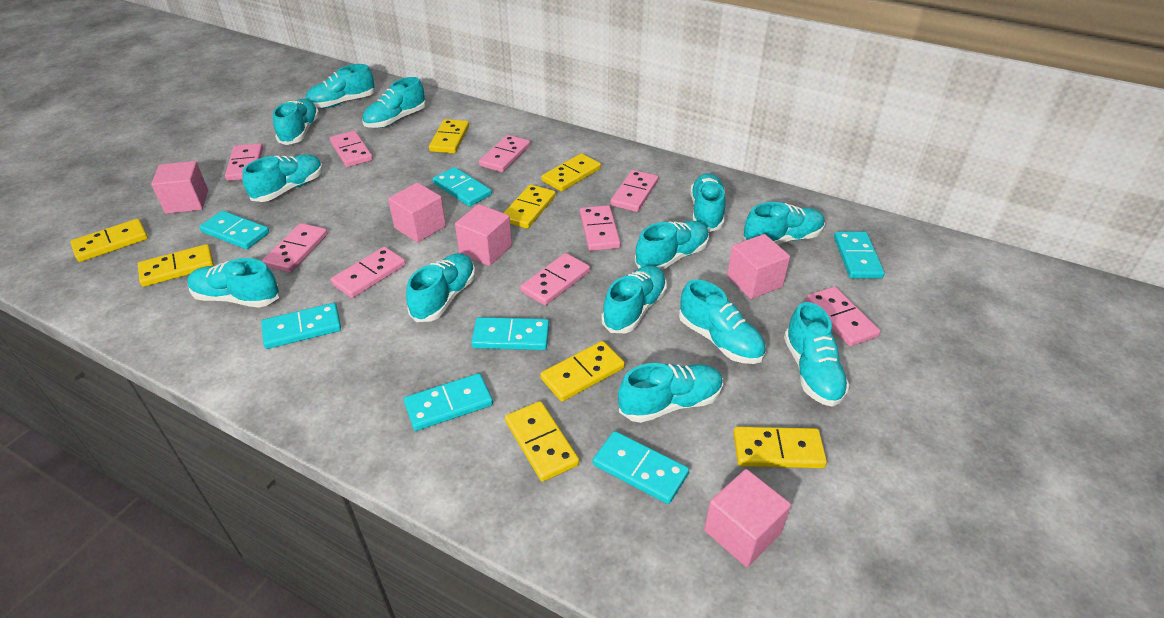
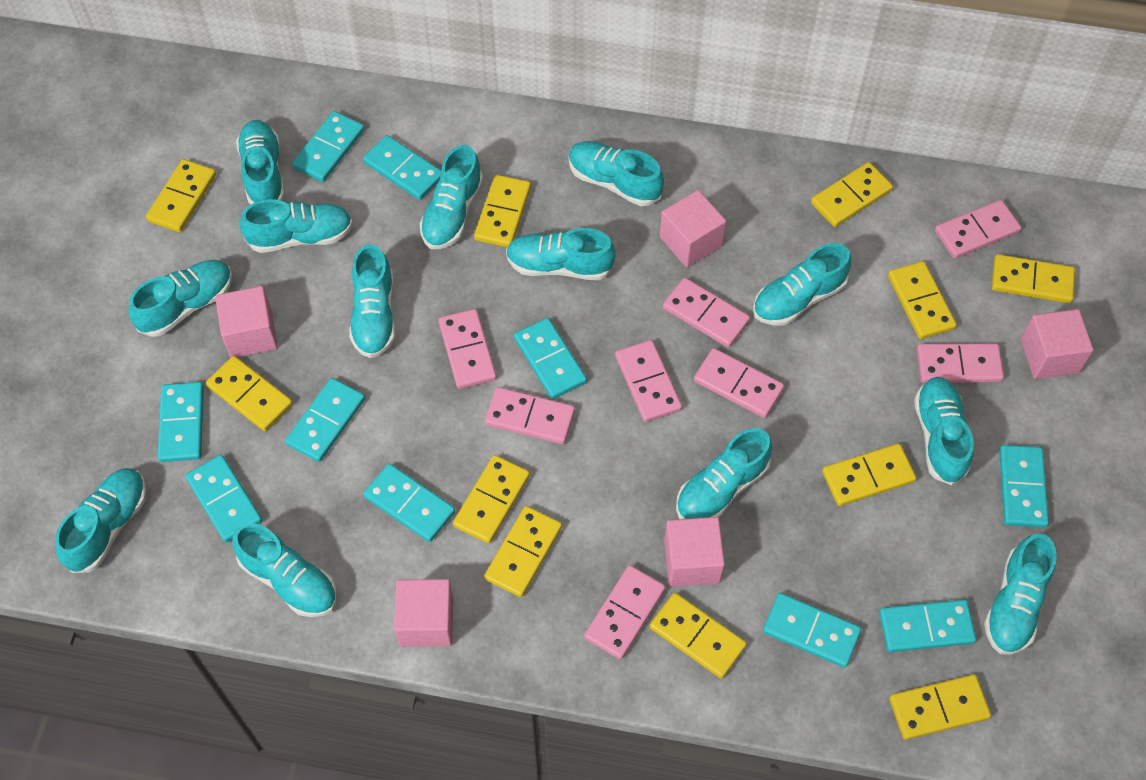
pink domino: 9 -> 8
turquoise domino: 7 -> 10
yellow domino: 8 -> 11

